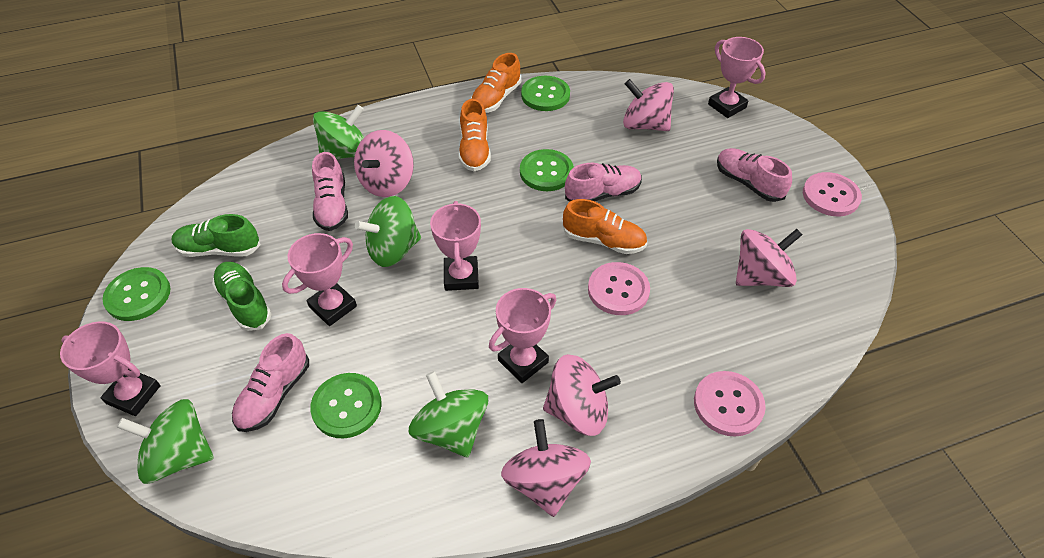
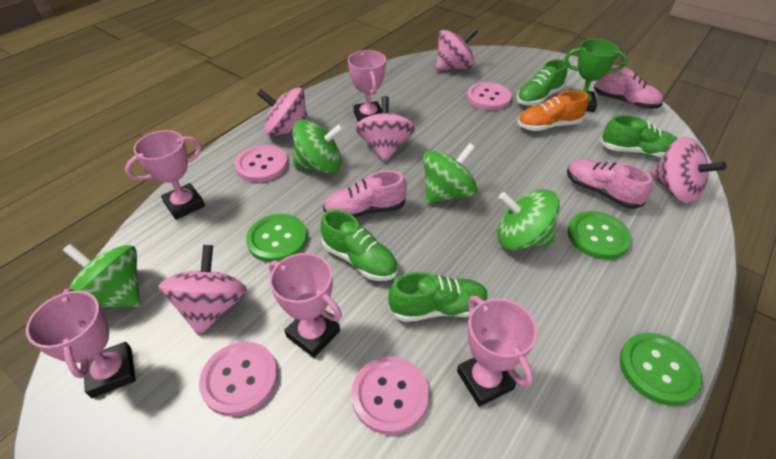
green button: 4 -> 3
green shoe: 2 -> 4
green trophy: 0 -> 1
orange shoe: 3 -> 1
pink button: 3 -> 4
pink shoe: 4 -> 3

